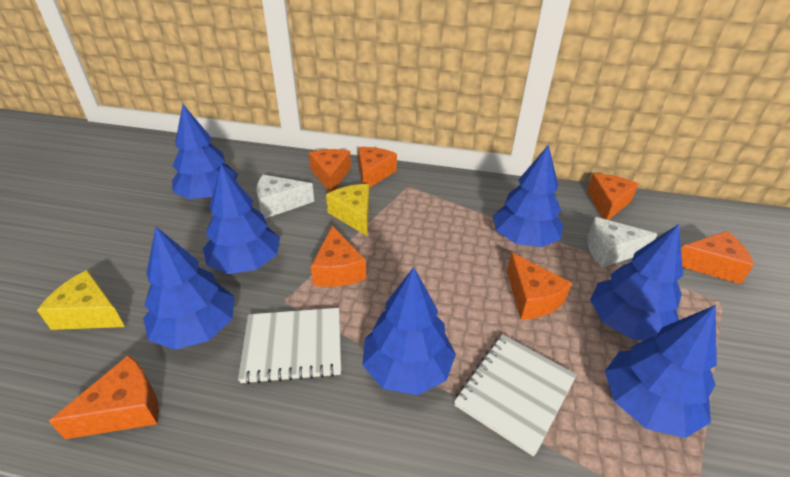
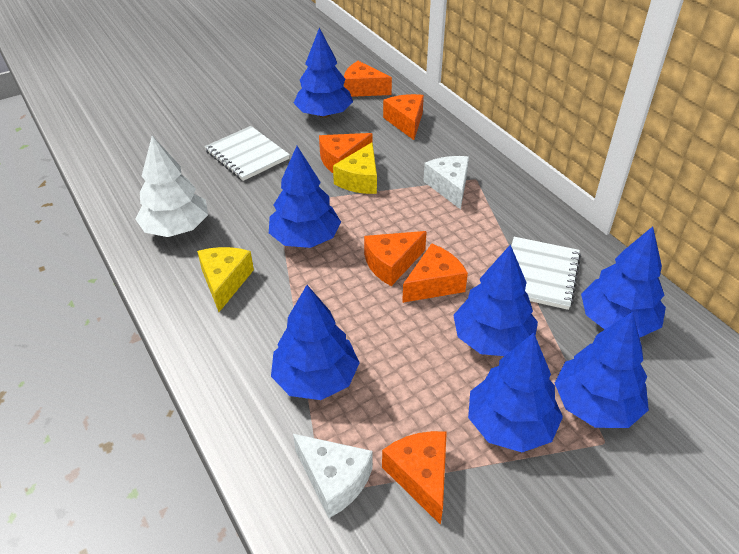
orange cheese: 7 -> 6
white tree: 0 -> 1

